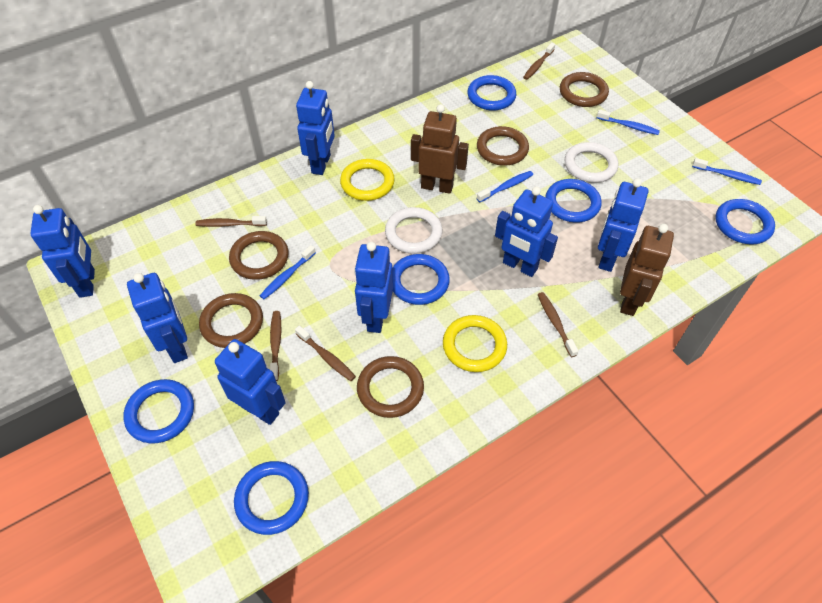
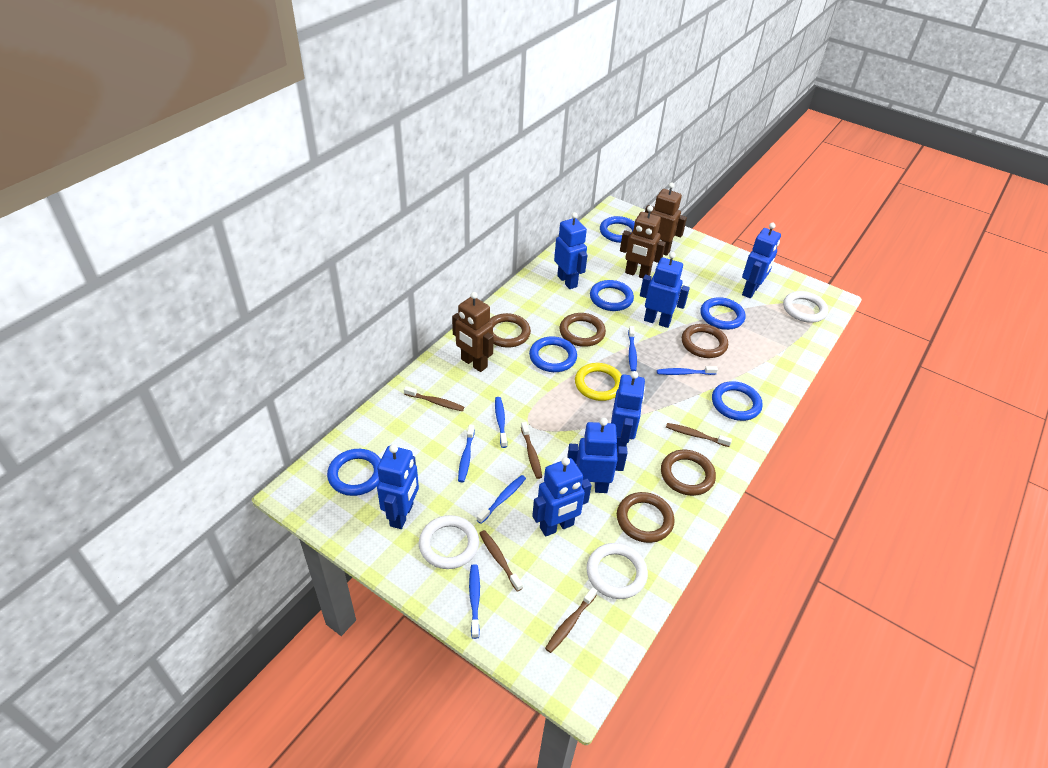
blue toothbrush: 4 -> 6
brown robot: 2 -> 3
white ring: 2 -> 3
yellow ring: 2 -> 1

